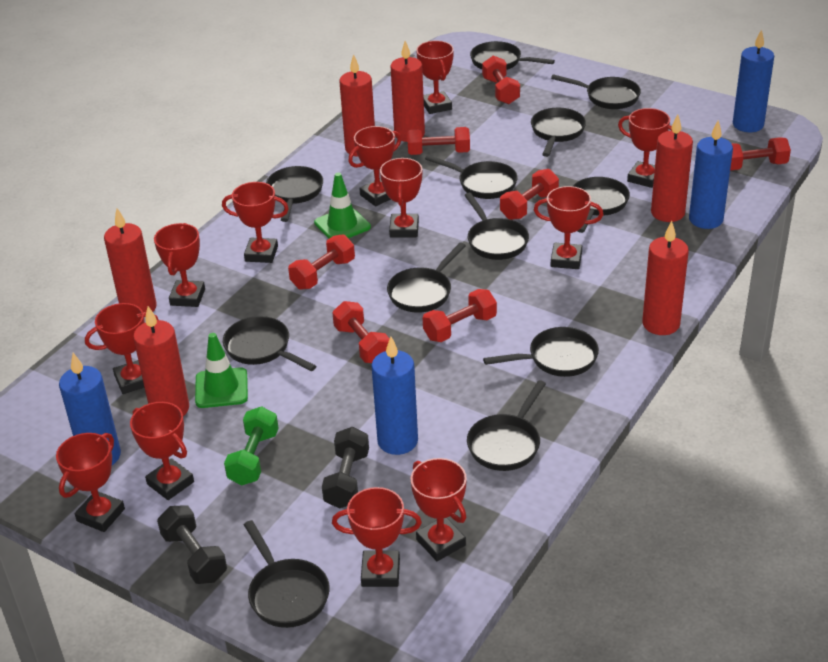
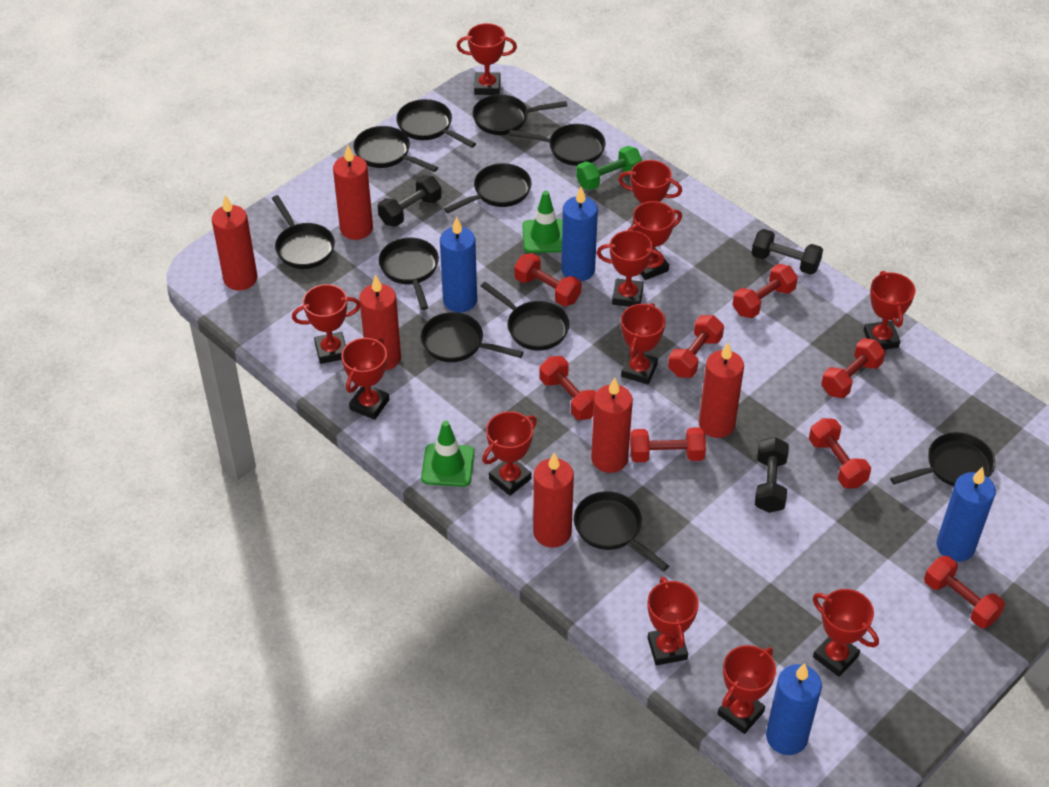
black dumbbell: 2 -> 3
black pan: 12 -> 11
red dumbbell: 7 -> 8

